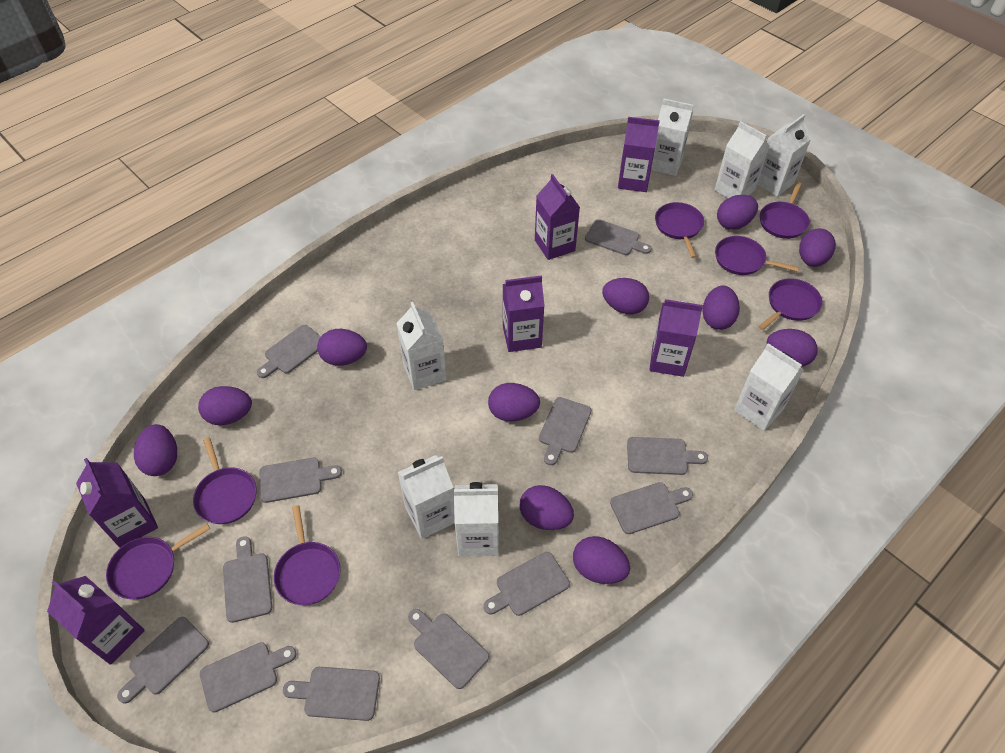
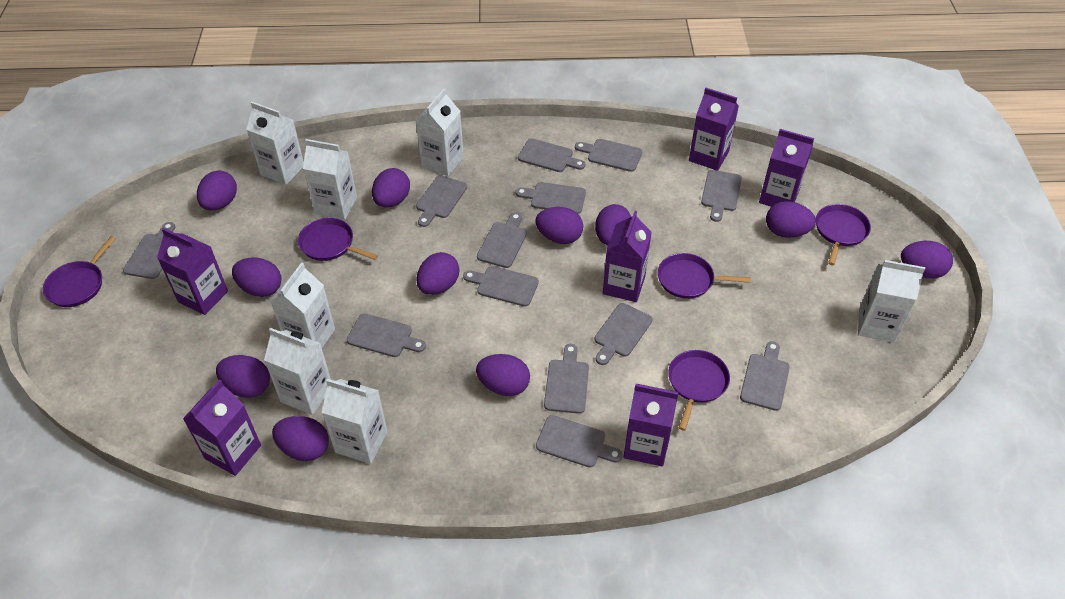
grey cutting board: 12 -> 13
purple pan: 7 -> 5

